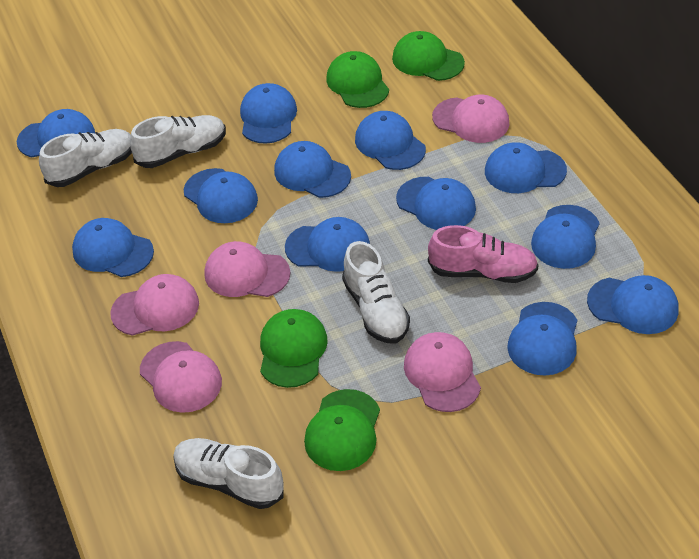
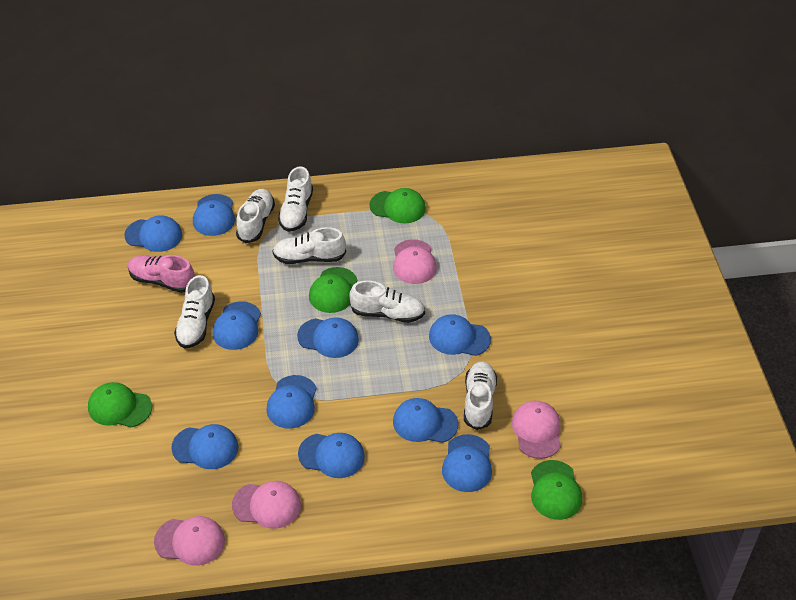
blue cap: 12 -> 10
pink cap: 5 -> 4
white shoe: 4 -> 6

